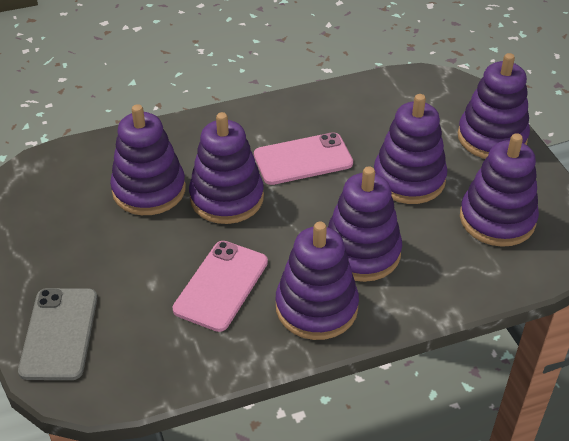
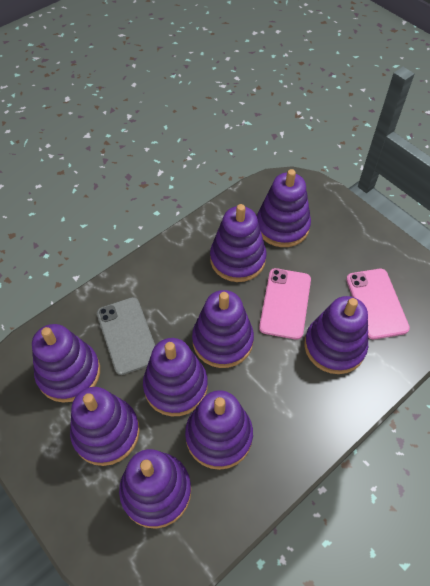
purple stacking toy: 7 -> 9

